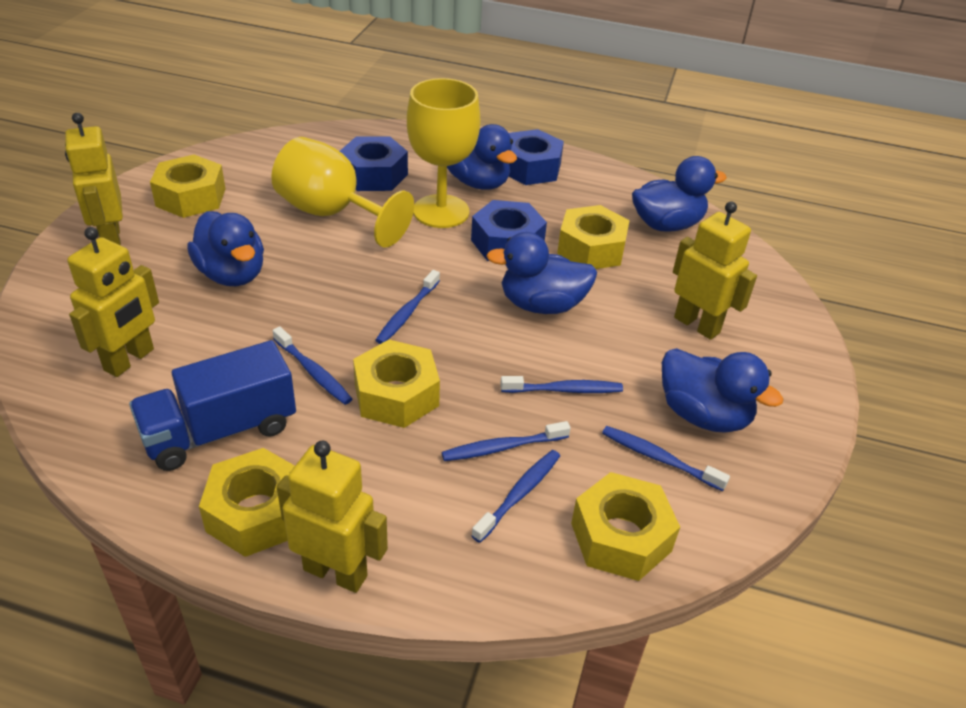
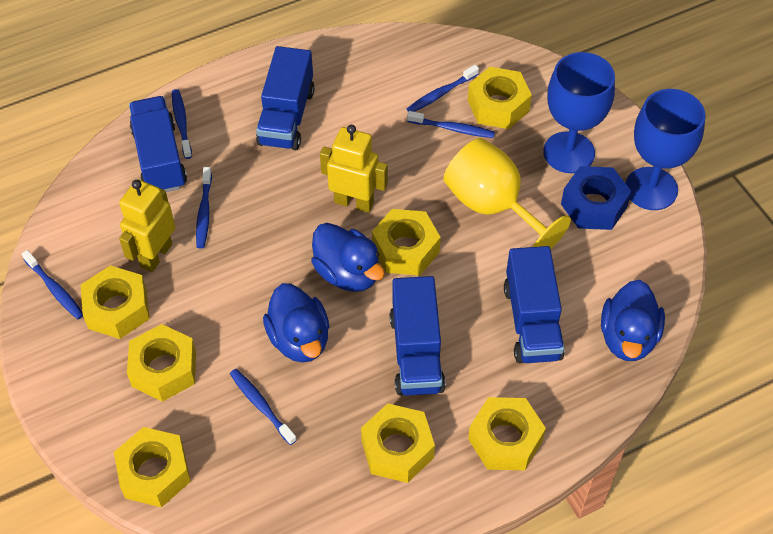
blue duck: 5 -> 3
blue goblet: 0 -> 2
blue nut: 3 -> 1
blue truck: 1 -> 4
yellow goblet: 2 -> 1
yellow nut: 5 -> 7
yellow robot: 4 -> 2

